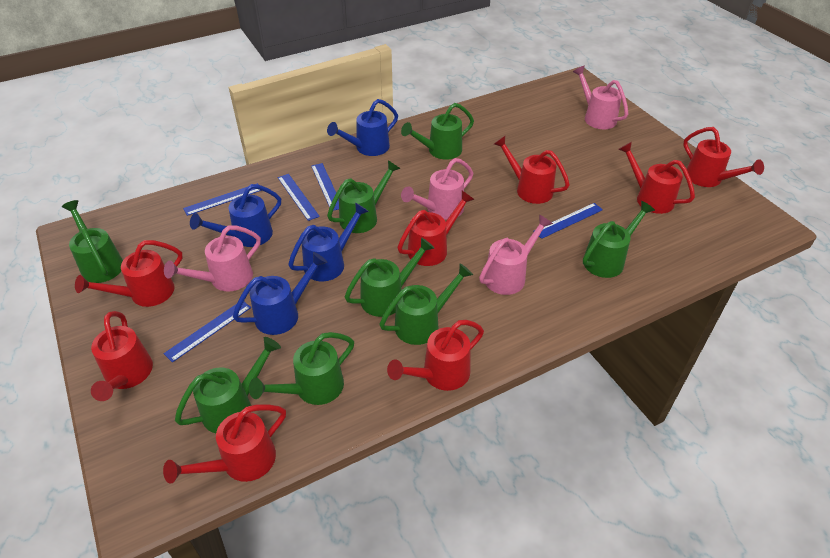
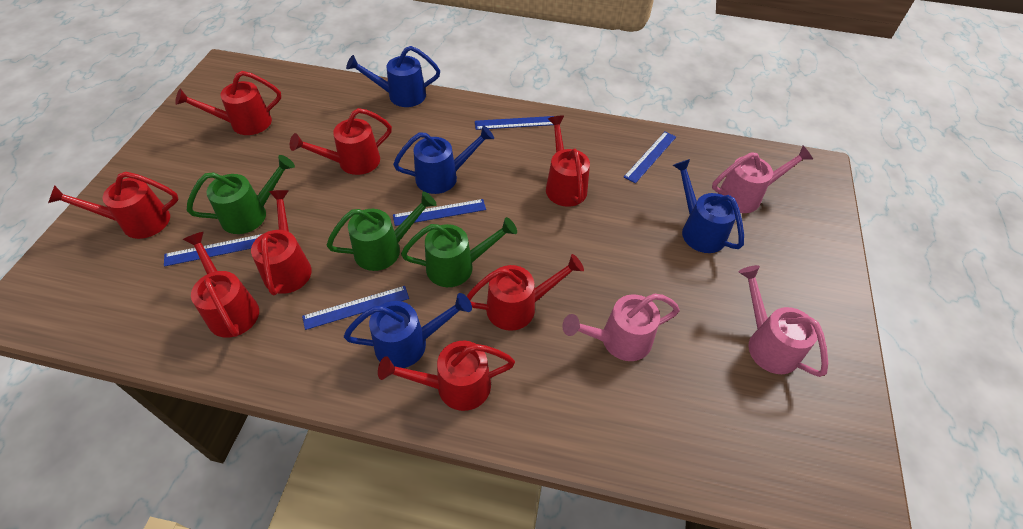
green watering can: 8 -> 3
pink watering can: 4 -> 3

